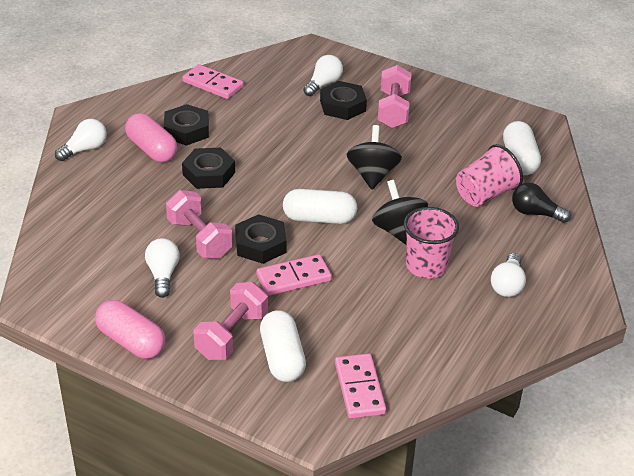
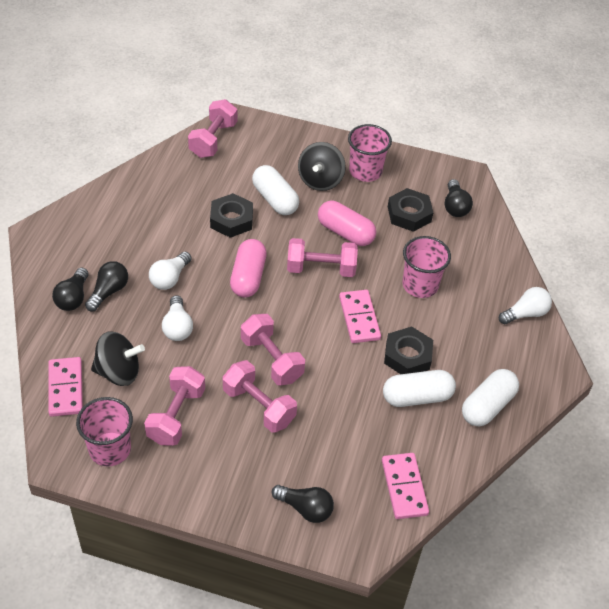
black light bulb: 1 -> 4
black nut: 4 -> 3
pink cup: 2 -> 3
pink dumbbell: 3 -> 5
white light bulb: 4 -> 3

